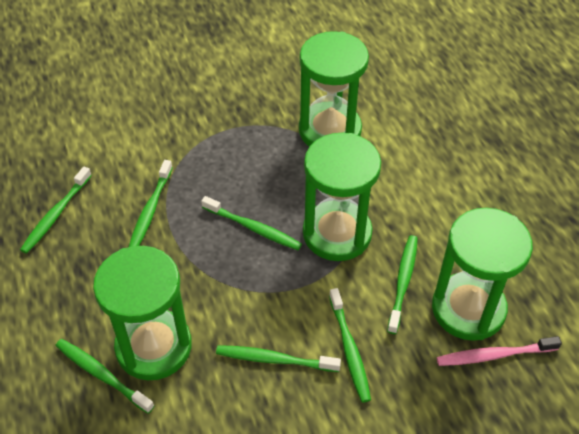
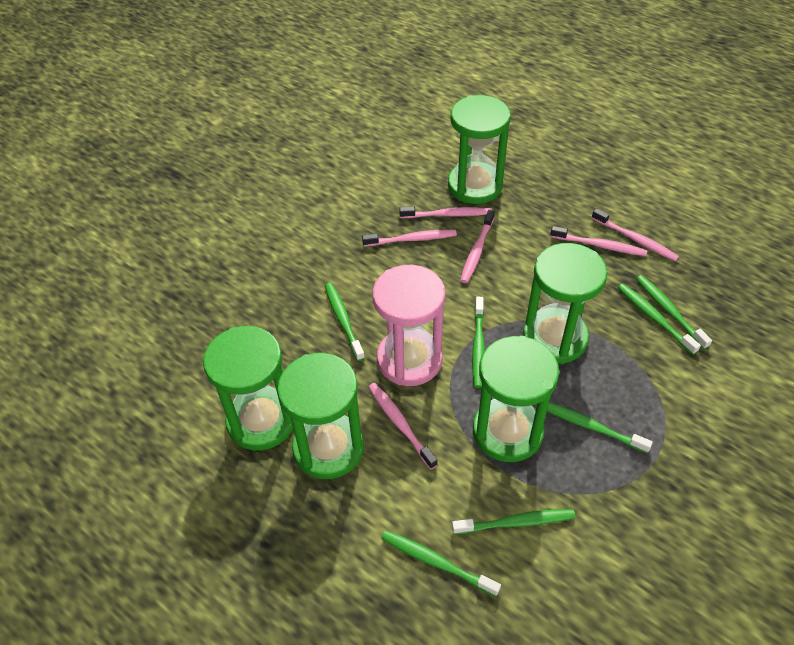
green hourglass: 4 -> 5
pink hourglass: 0 -> 1
pink toothbrush: 1 -> 6

